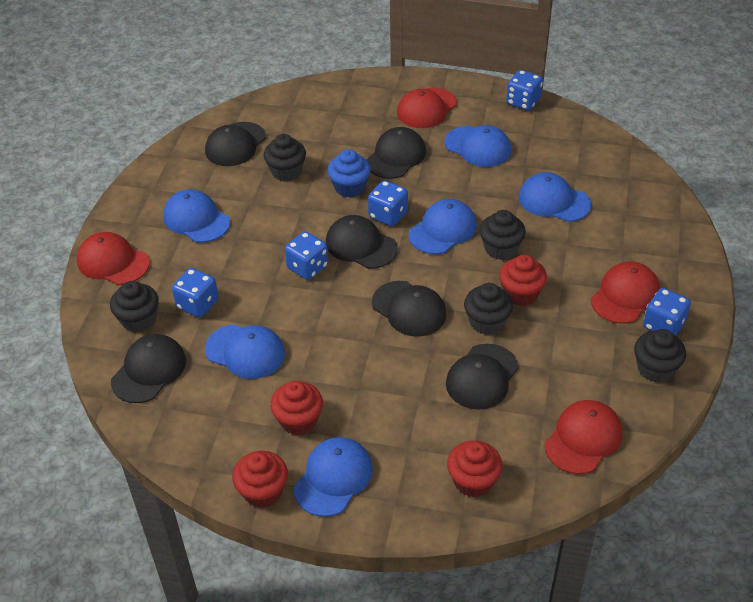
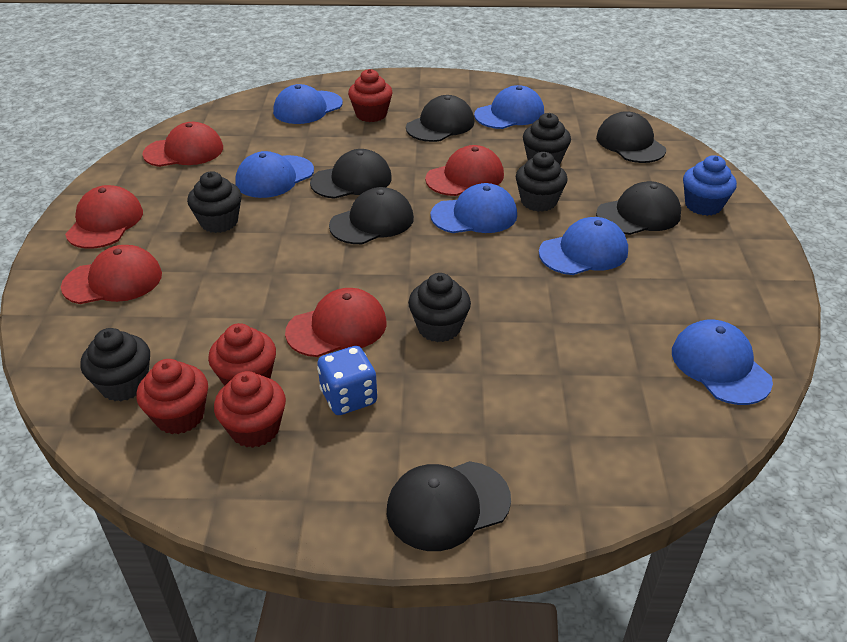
blue dice: 5 -> 1
red cap: 4 -> 5

